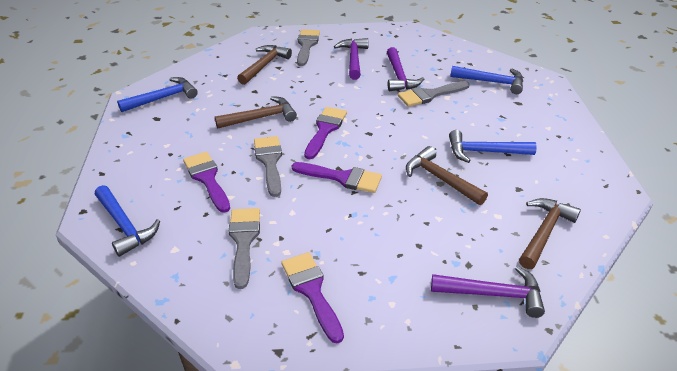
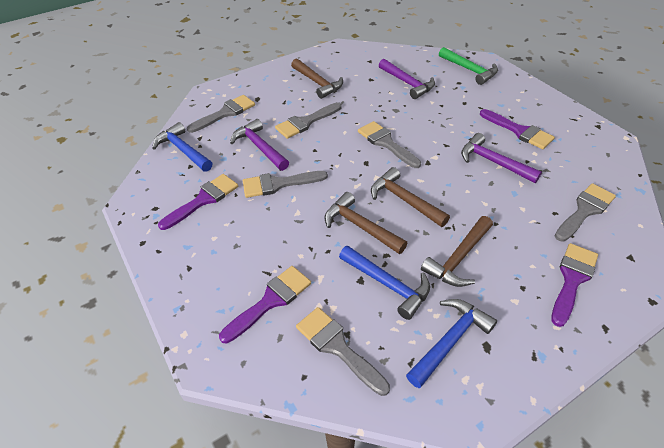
blue hammer: 4 -> 3
green hammer: 0 -> 1
grey brush: 4 -> 6

